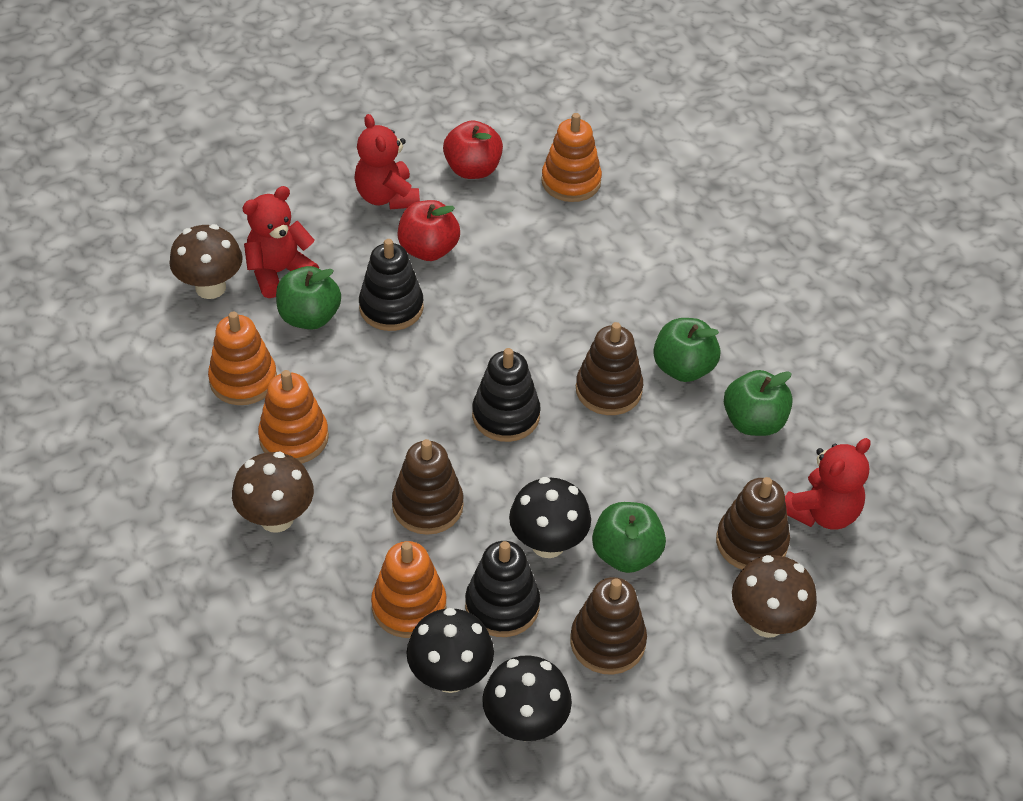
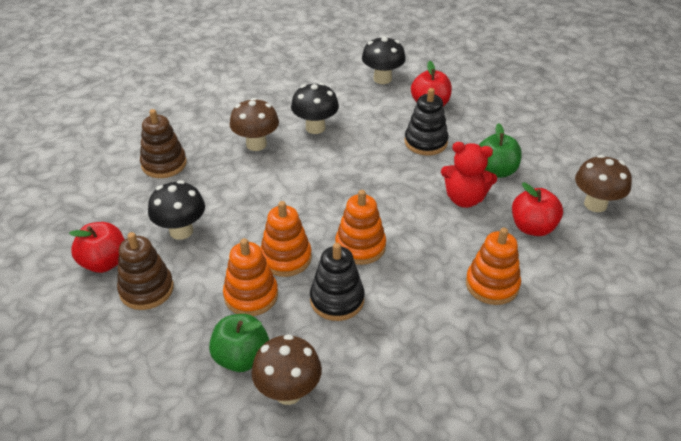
black stacking toy: 3 -> 2
brown stacking toy: 4 -> 2
green apple: 4 -> 2
red apple: 2 -> 3
red teddy bear: 3 -> 1

